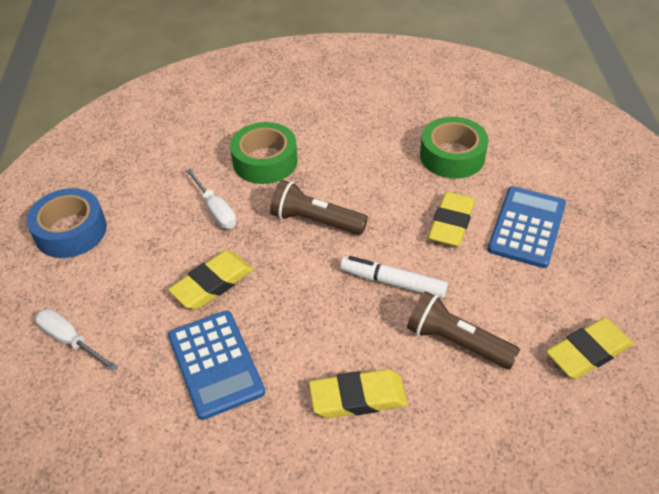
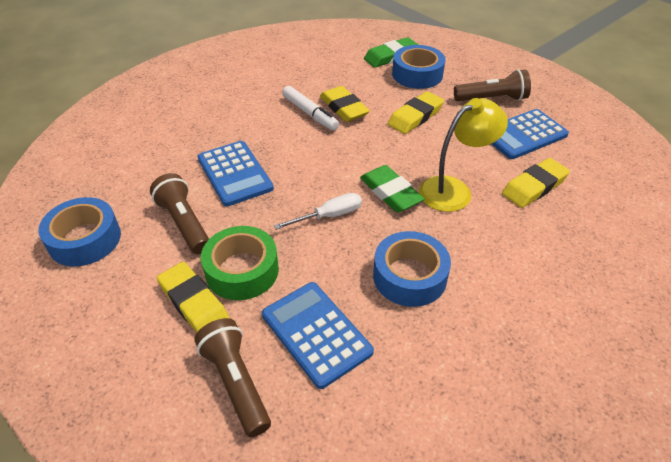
blue calculator: 2 -> 3
blue tape: 1 -> 3
brown flashlight: 2 -> 3
green eraser: 0 -> 2
green tape: 2 -> 1
white screwdriver: 2 -> 1
yellow lamp: 0 -> 1

